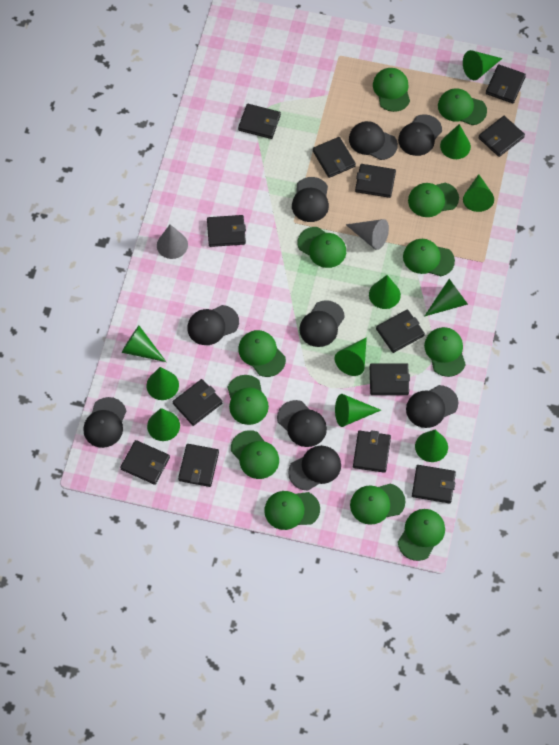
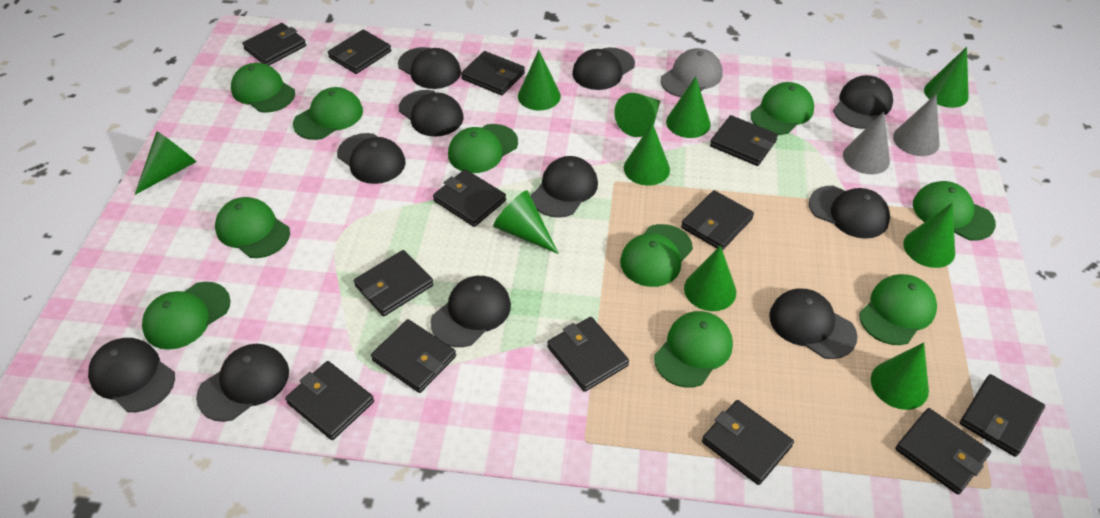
black cap: 9 -> 11
green cap: 12 -> 10
green cone: 11 -> 10
grey cap: 0 -> 1

